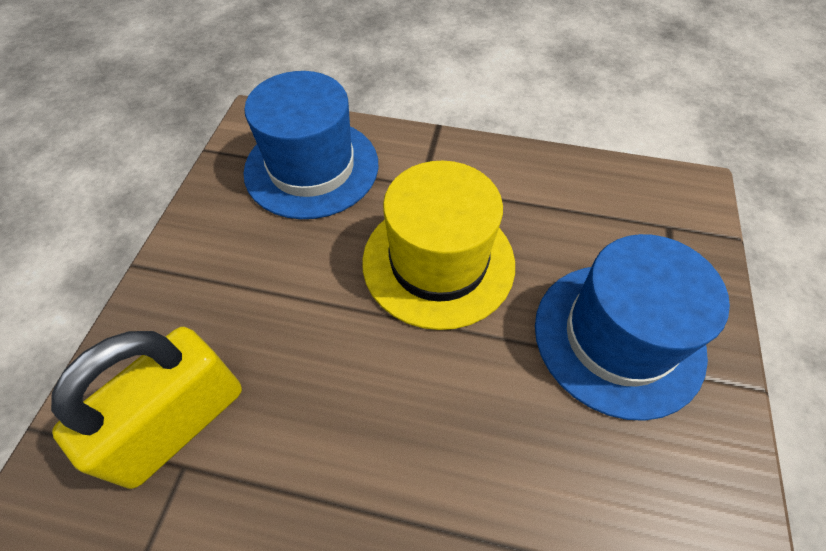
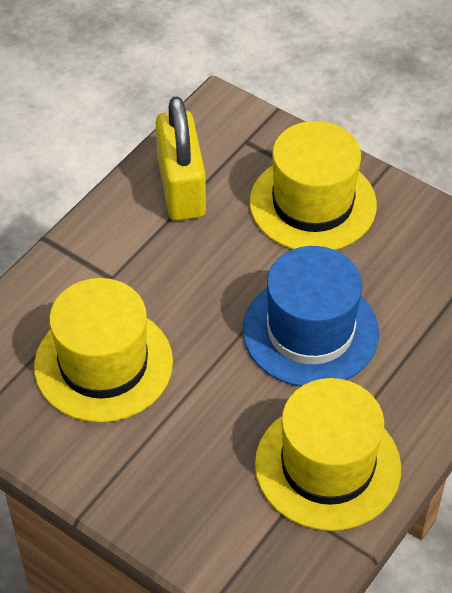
blue hat: 2 -> 1
yellow hat: 1 -> 3

